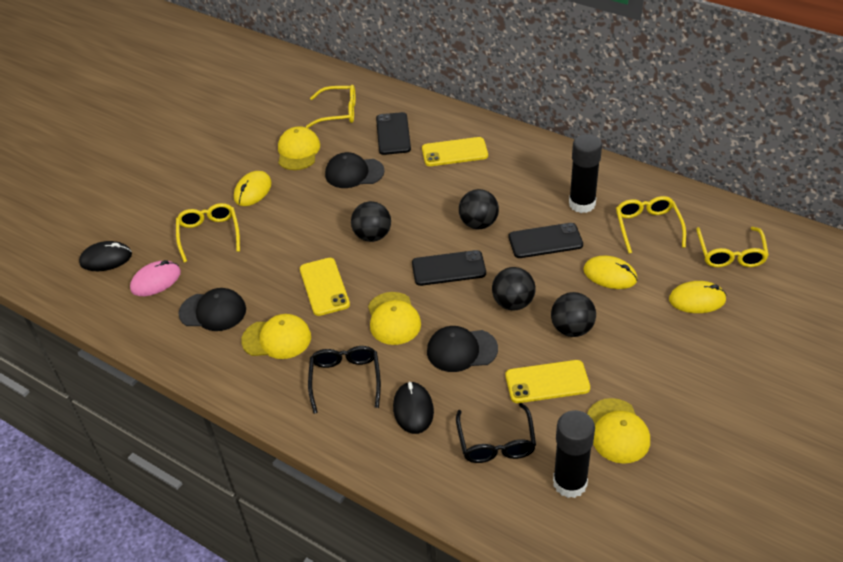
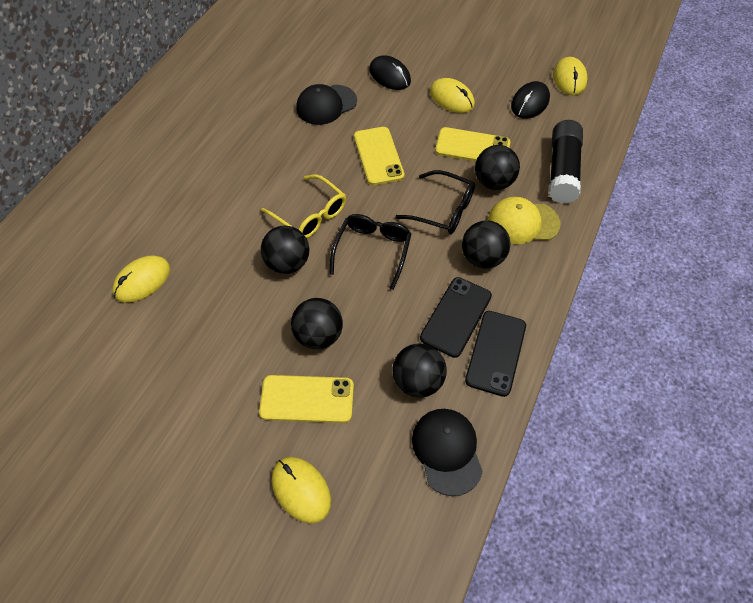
black ball: 4 -> 5
black cap: 3 -> 2
black glue stick: 2 -> 1
black phone: 3 -> 2
pink mouse: 1 -> 0
yellow cap: 4 -> 1
yellow glasses: 4 -> 1
yellow mouse: 3 -> 4

